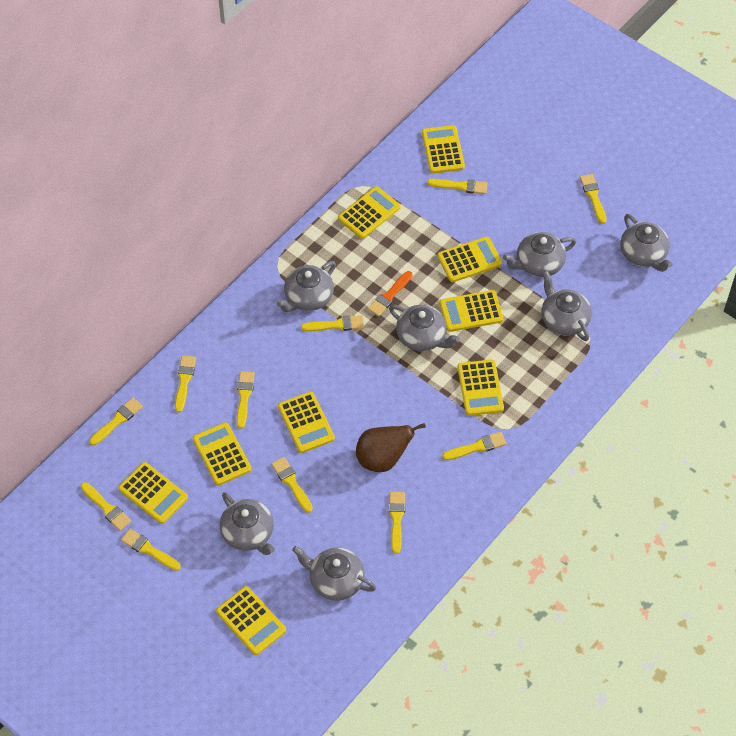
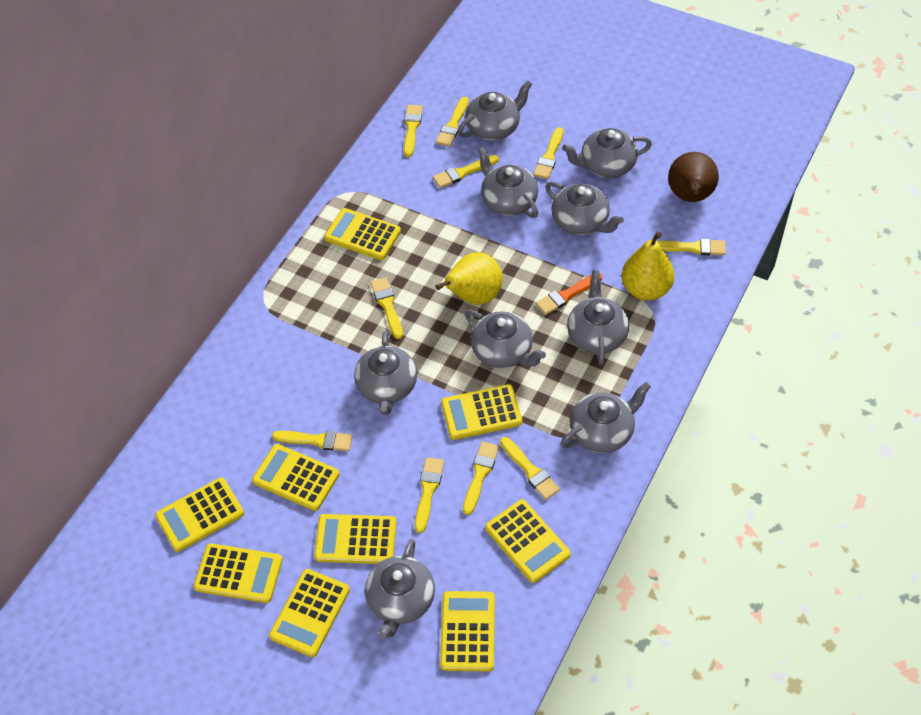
grey teapot: 7 -> 9
yellow brush: 11 -> 10
yellow pear: 0 -> 2

